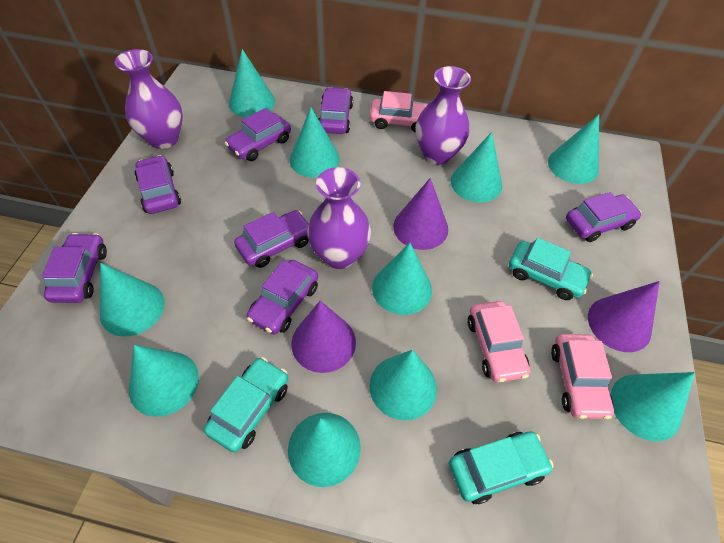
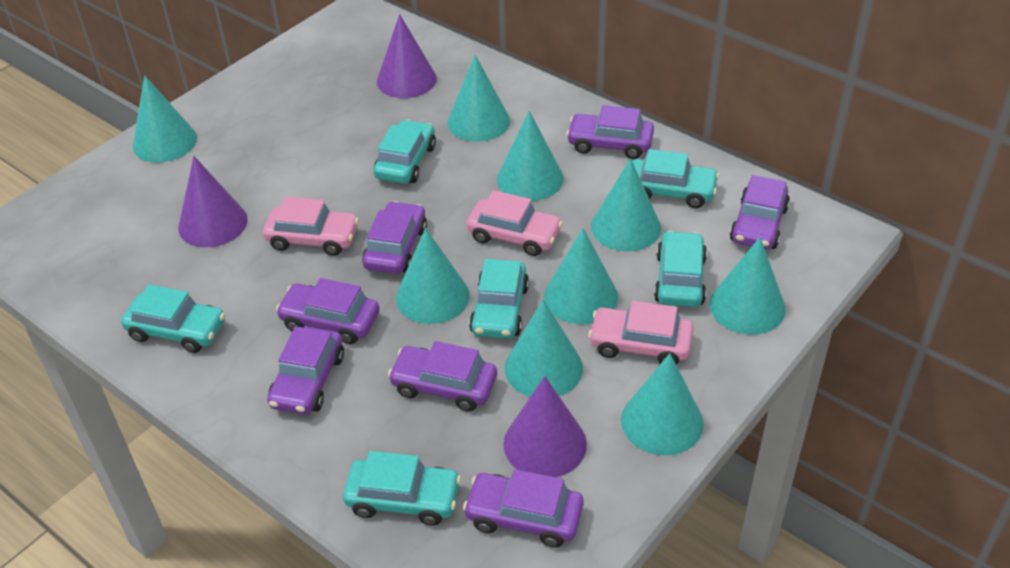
purple vase: 3 -> 0
turquoise car: 3 -> 6
turquoise cone: 10 -> 9

